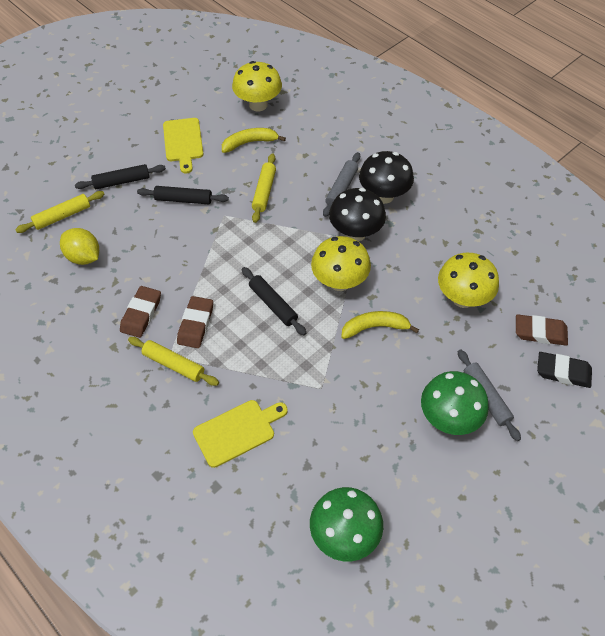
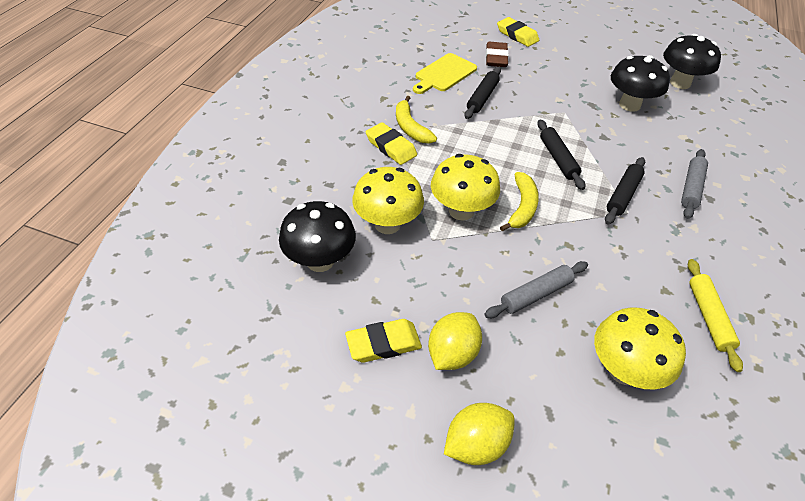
black eraser: 1 -> 0
black mushroom: 2 -> 3
brown eraser: 3 -> 1
green mushroom: 2 -> 0
yellow cutting board: 2 -> 1
yellow eraser: 0 -> 3
yellow lemon: 1 -> 2
yellow rolling pin: 3 -> 1

